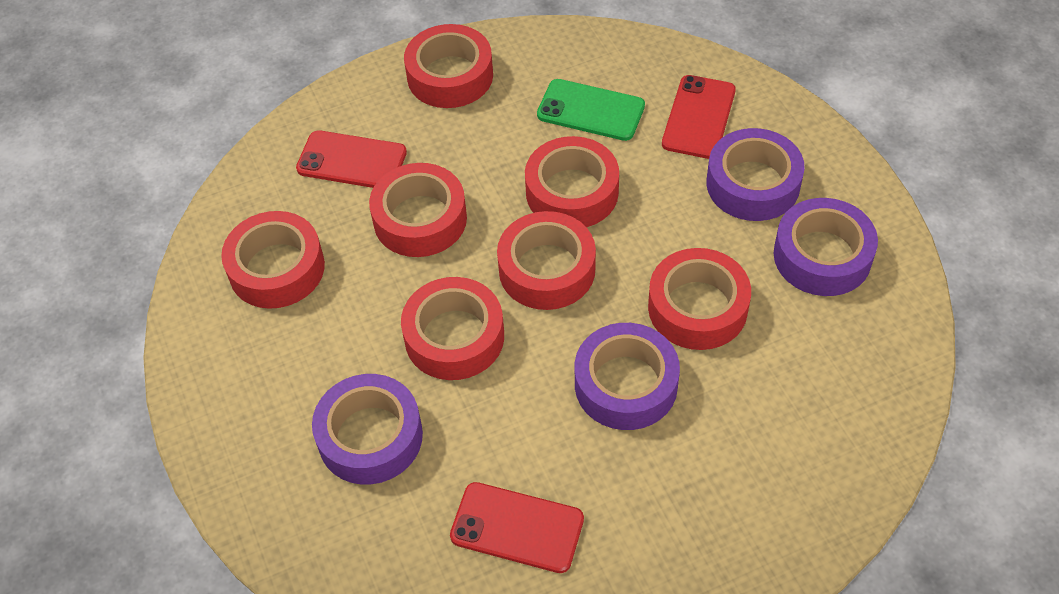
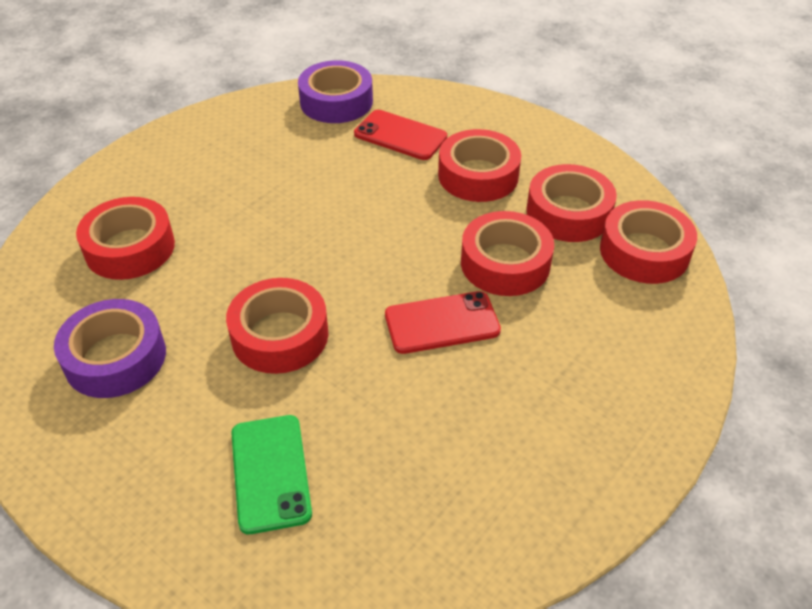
purple tape: 4 -> 2
red phone: 3 -> 2
red tape: 7 -> 6

